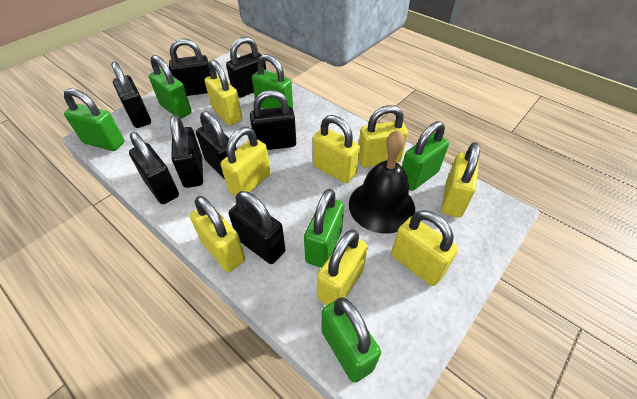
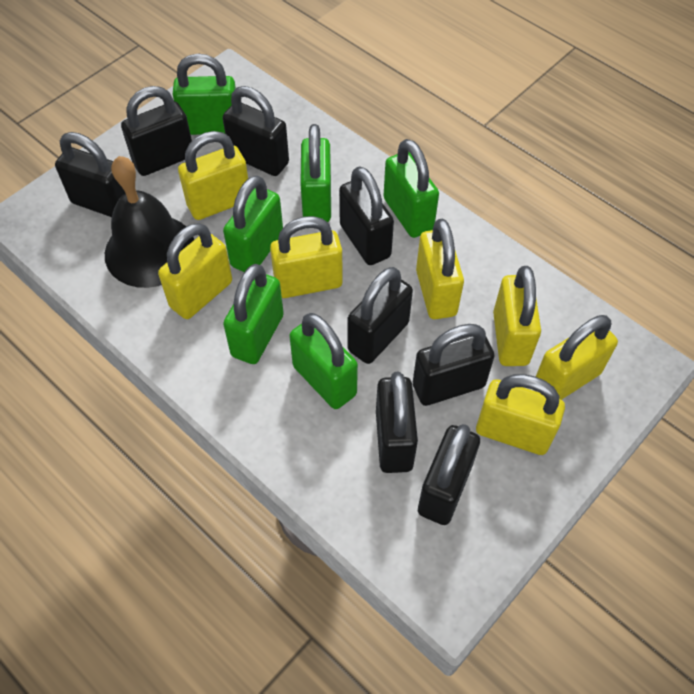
yellow padlock: 8 -> 7

